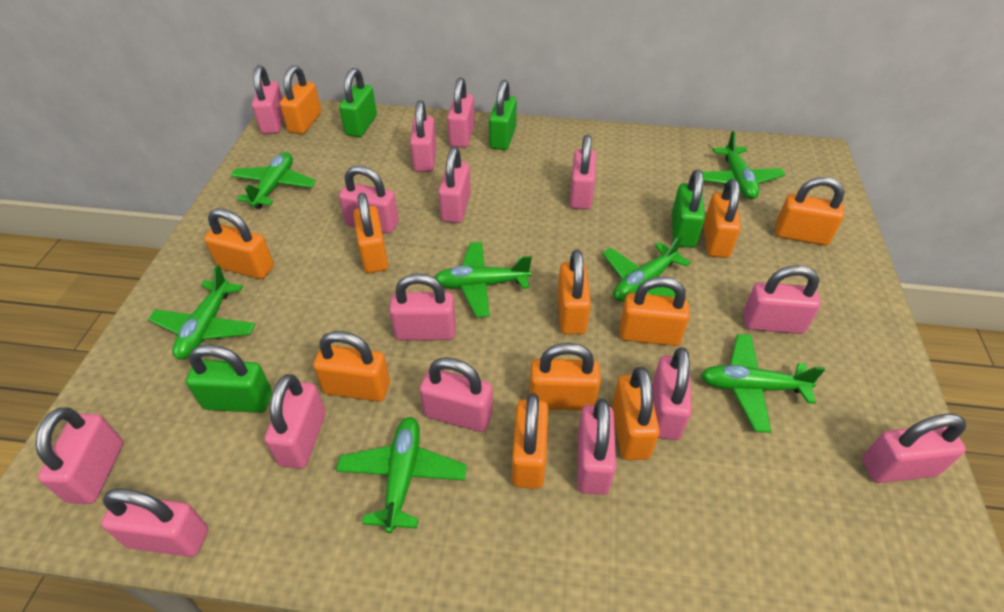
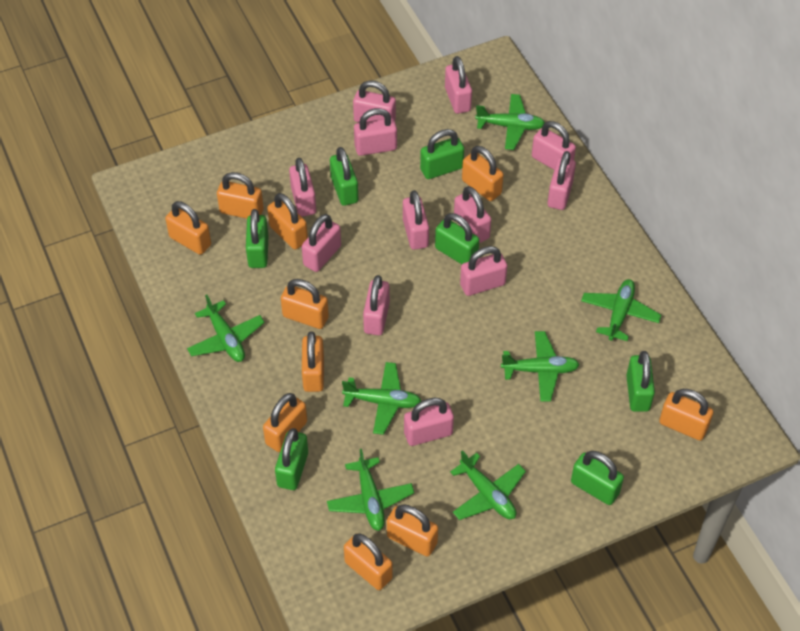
green padlock: 4 -> 7
orange padlock: 11 -> 10
pink padlock: 15 -> 12

